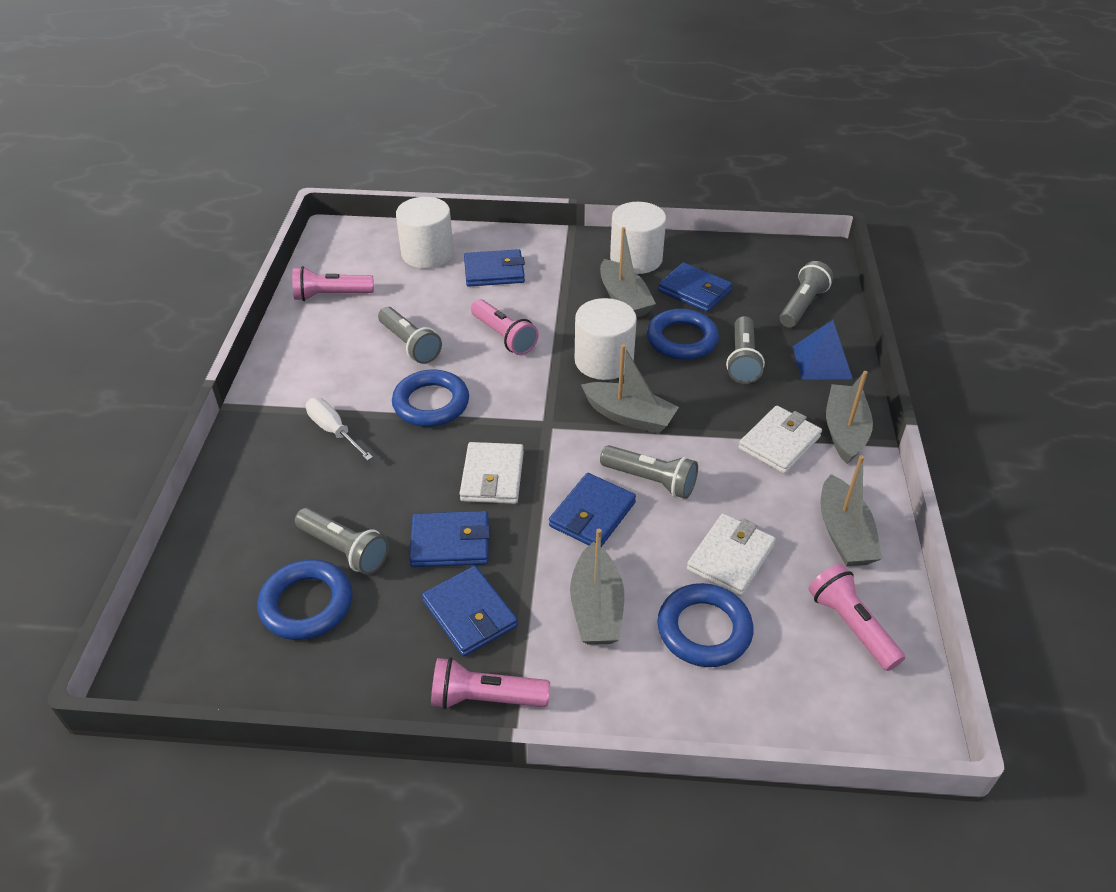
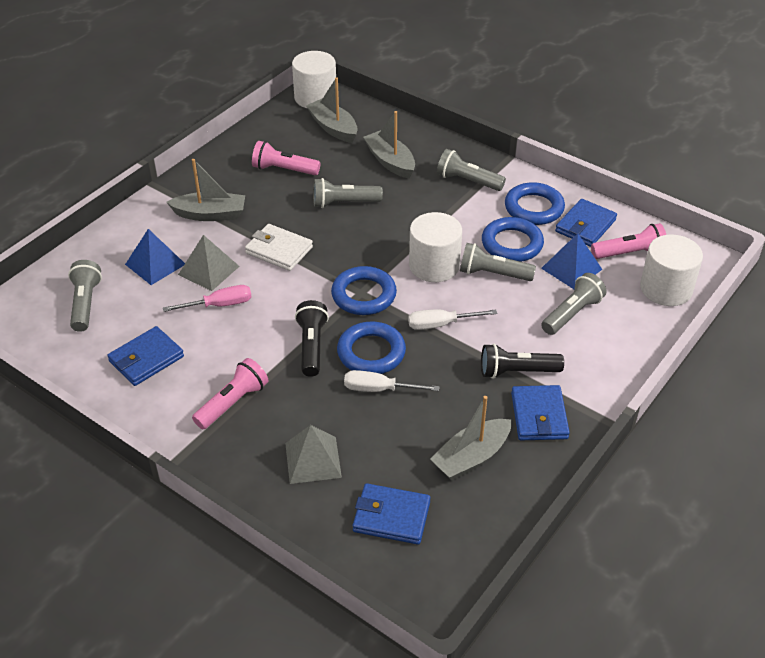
black flashlight: 0 -> 2
blue pyramid: 1 -> 2
blue wallet: 5 -> 4
grey boat: 5 -> 4
grey pyramid: 0 -> 2
pink flashlight: 4 -> 3
pink screwdriver: 0 -> 1
white screwdriver: 1 -> 2
white wallet: 3 -> 1

